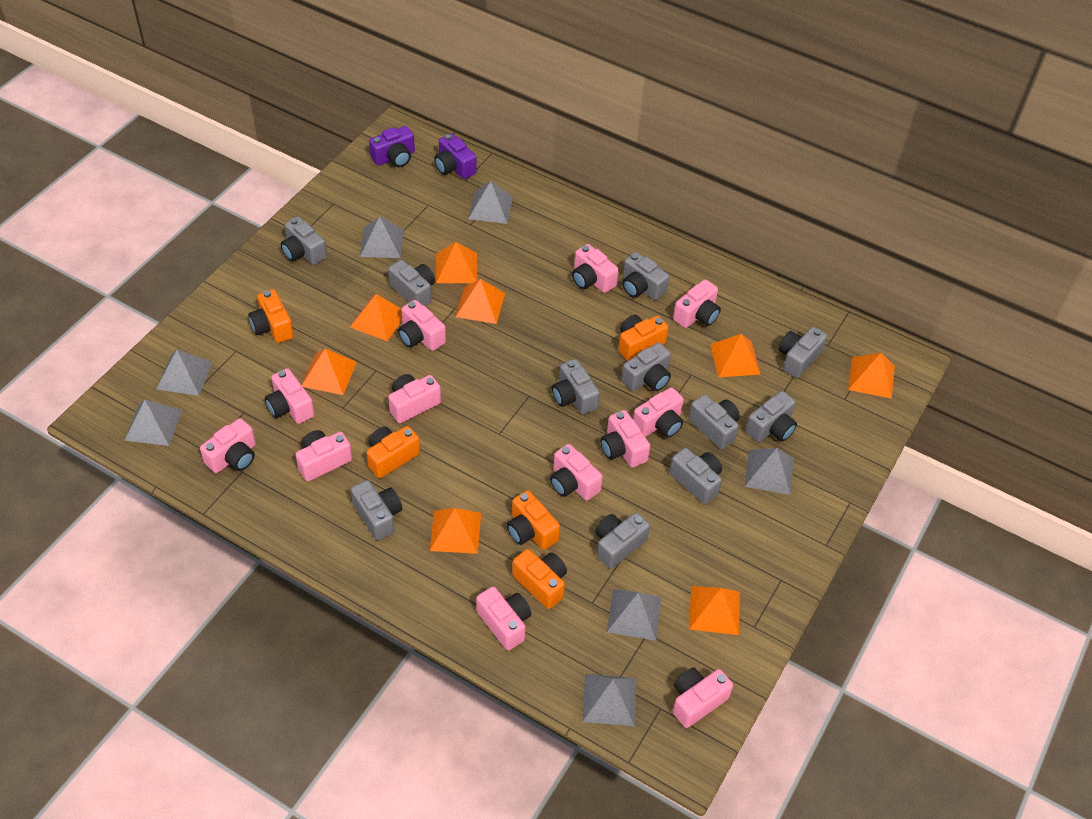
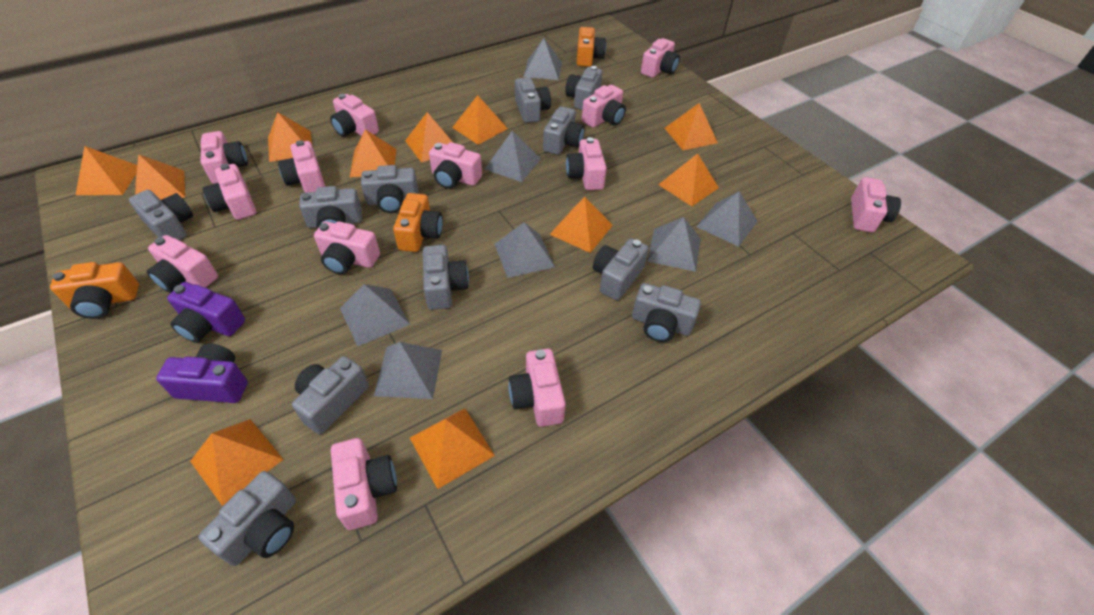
orange camera: 5 -> 3
orange pyramid: 8 -> 11
pink camera: 12 -> 13

